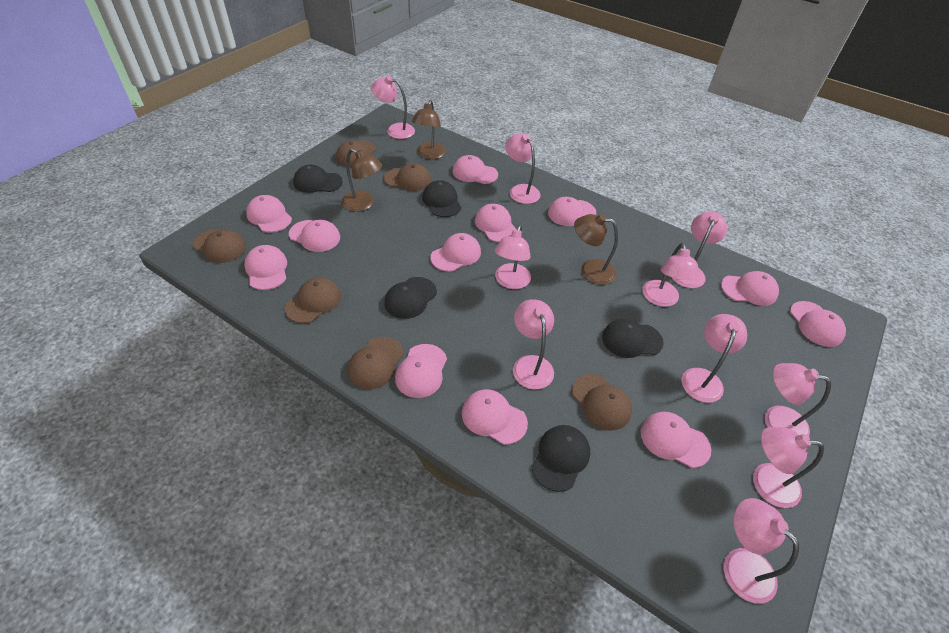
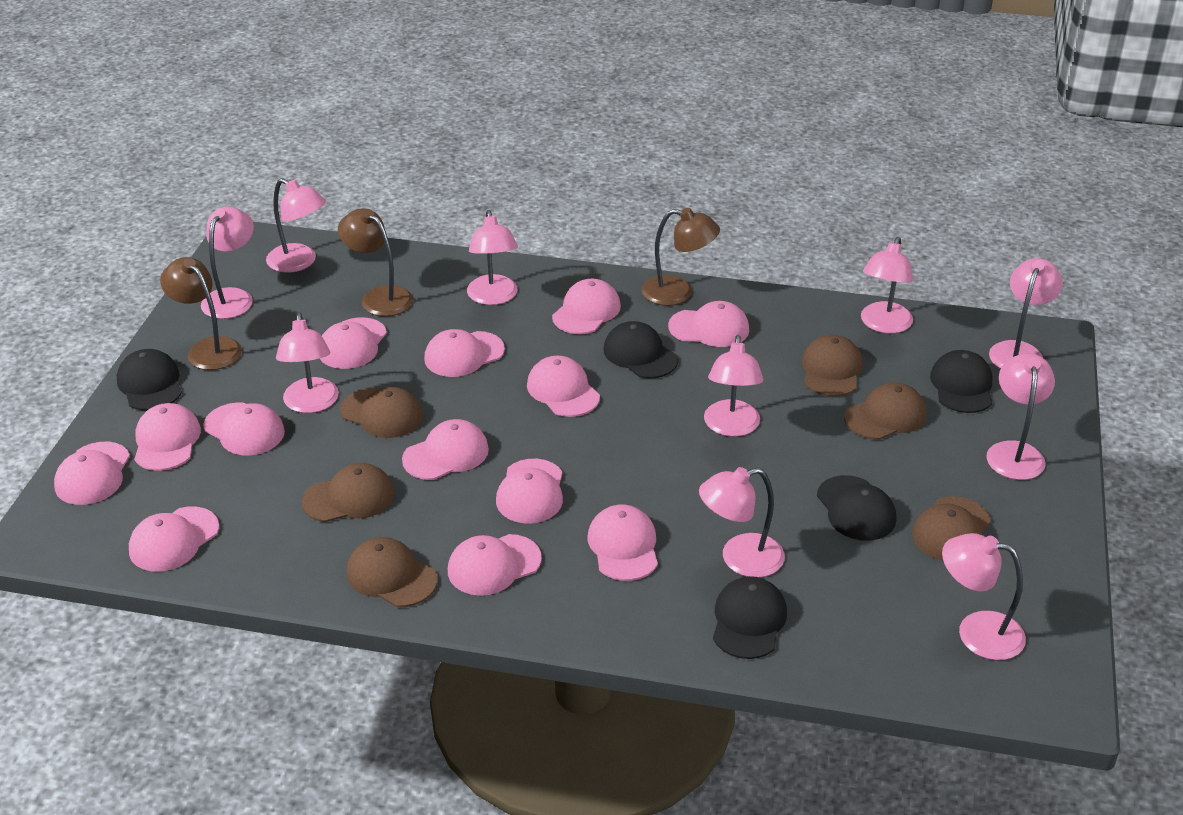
pink cap: 12 -> 13

